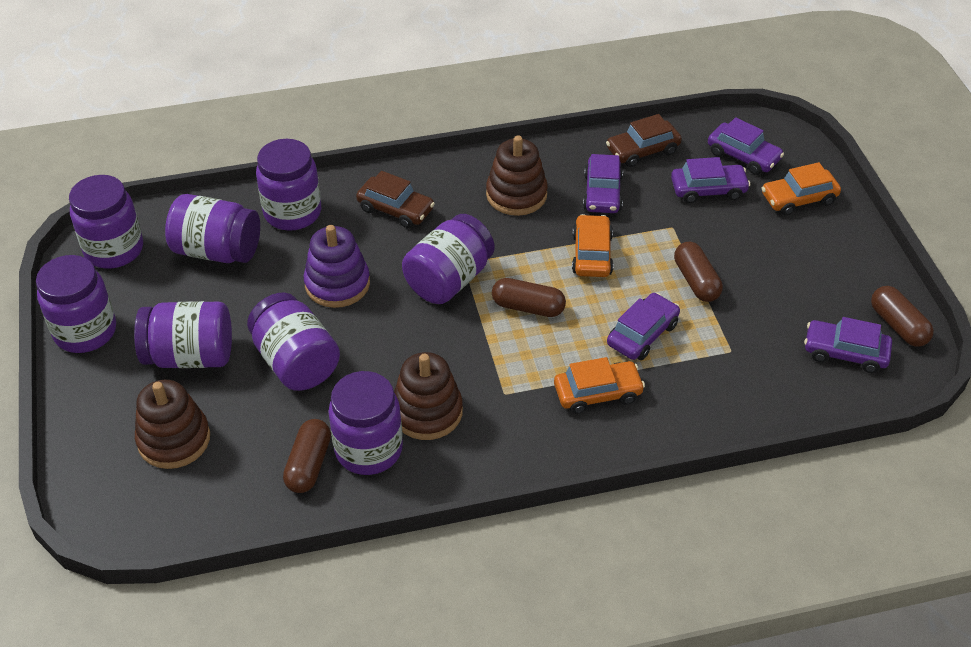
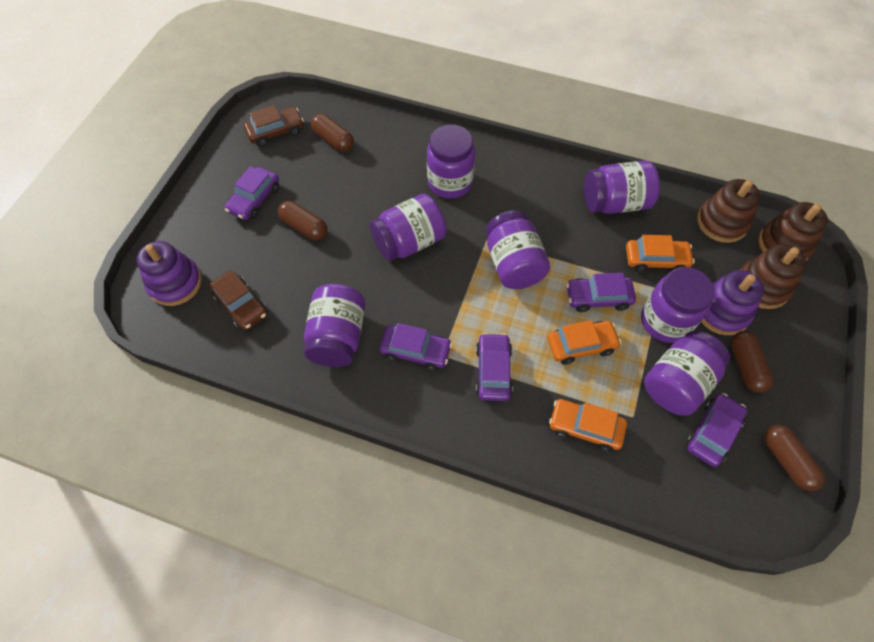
purple jar: 8 -> 7
purple stacking toy: 1 -> 2

